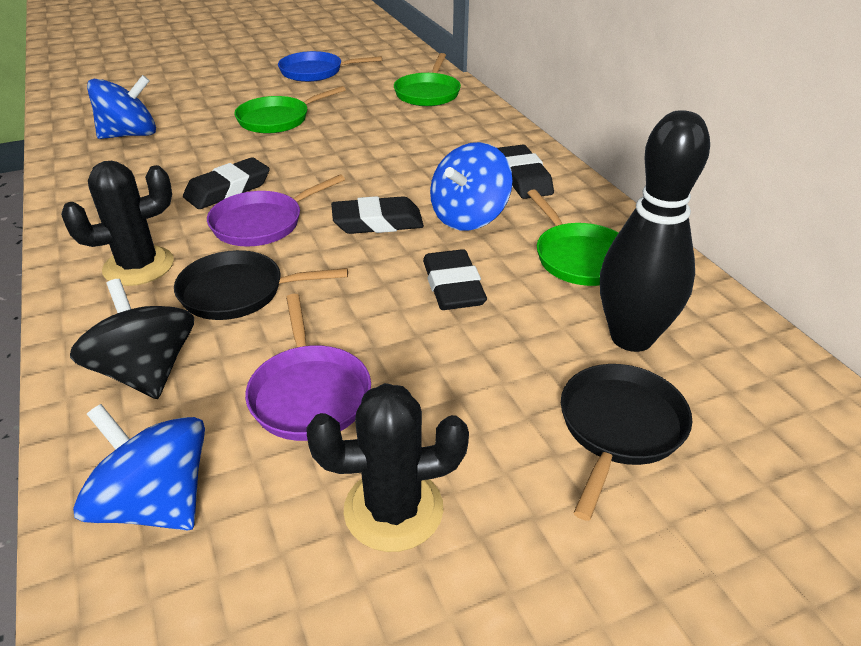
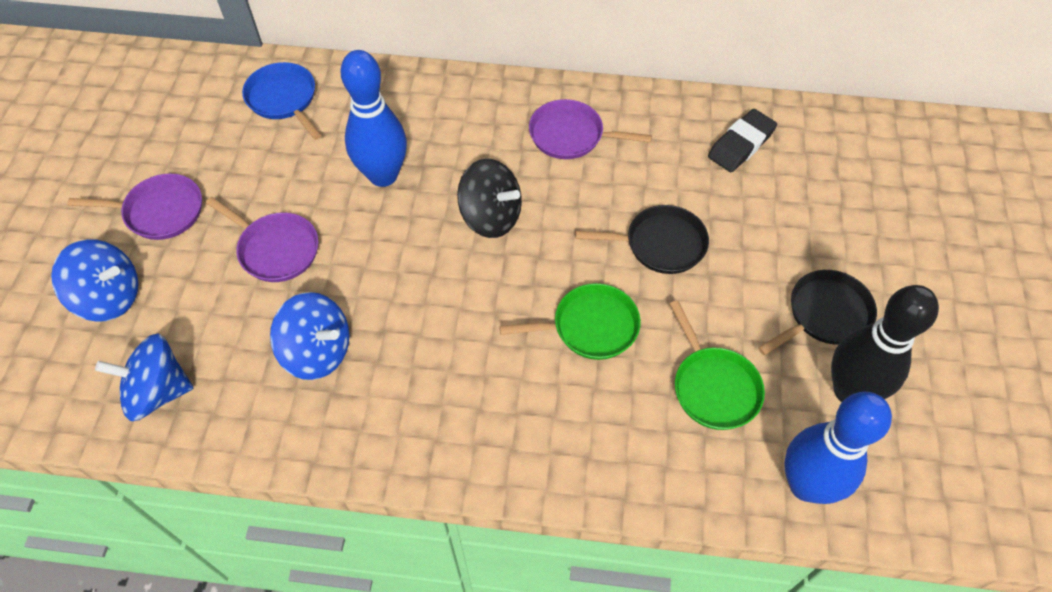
black cactus: 2 -> 0
black eraser: 4 -> 1
blue bowling pin: 0 -> 2
green pan: 3 -> 2
purple pan: 2 -> 3

